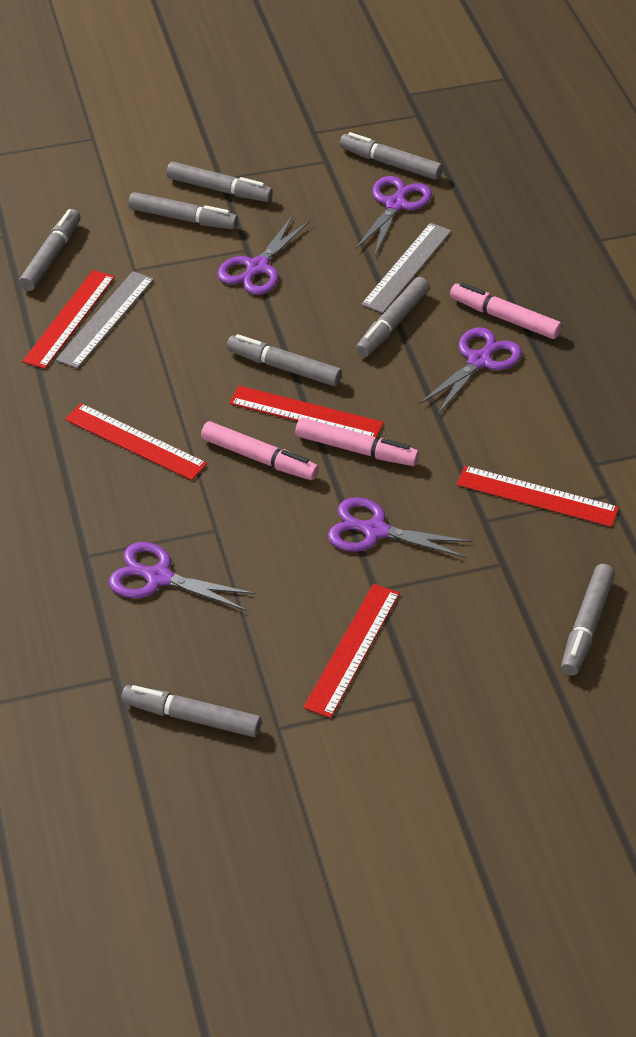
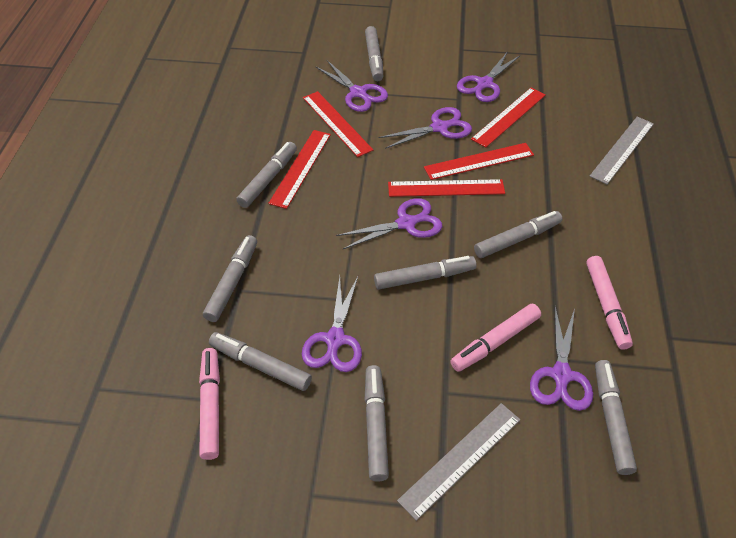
purple scissors: 5 -> 6

